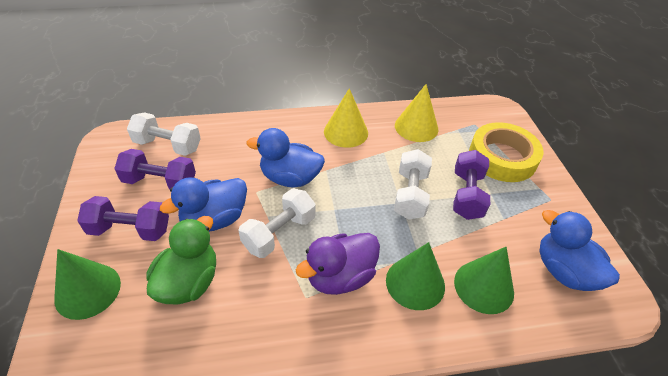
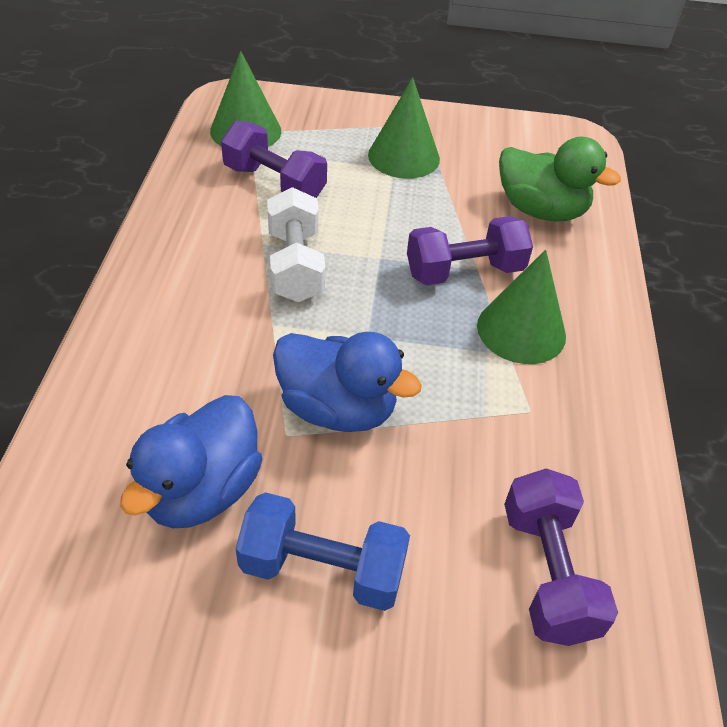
blue duck: 3 -> 2
blue dumbbell: 0 -> 1
purple duck: 1 -> 0
white dumbbell: 3 -> 1
yellow cone: 2 -> 0
yellow tape: 1 -> 0

